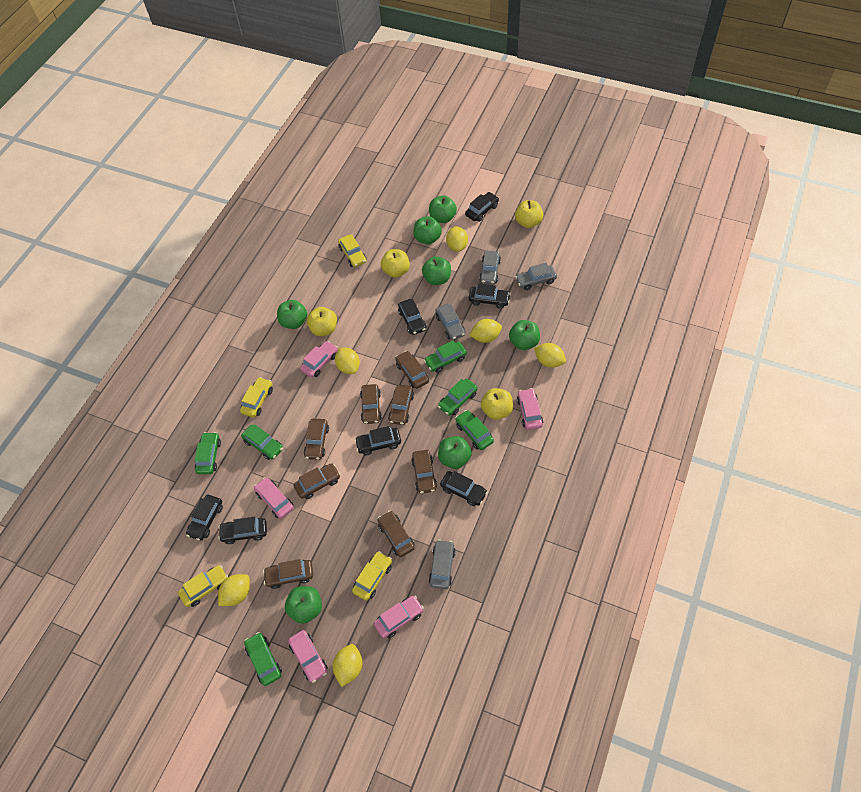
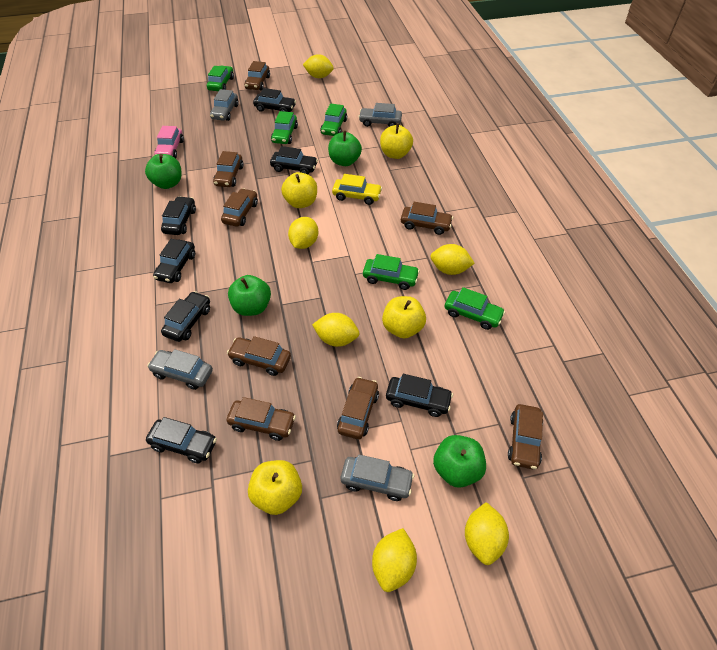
green apple: 7 -> 4
green car: 6 -> 5
pink car: 5 -> 1
yellow car: 4 -> 1

